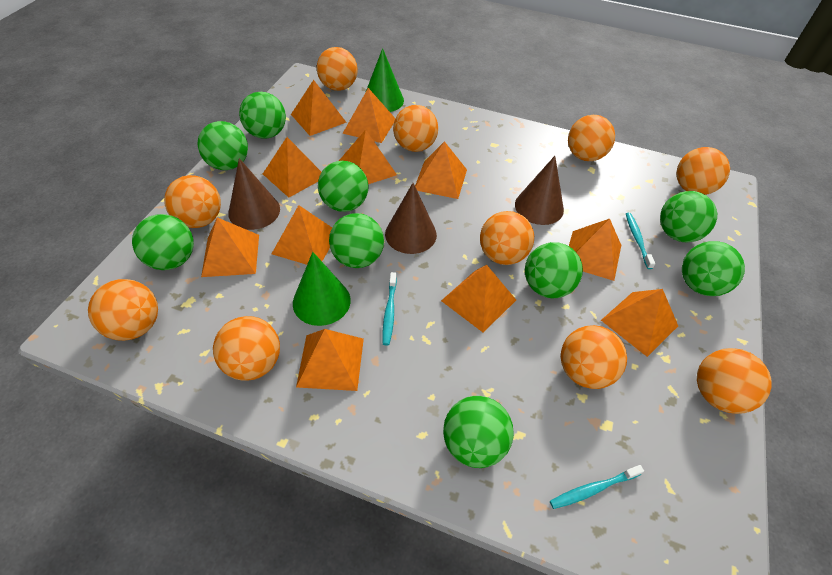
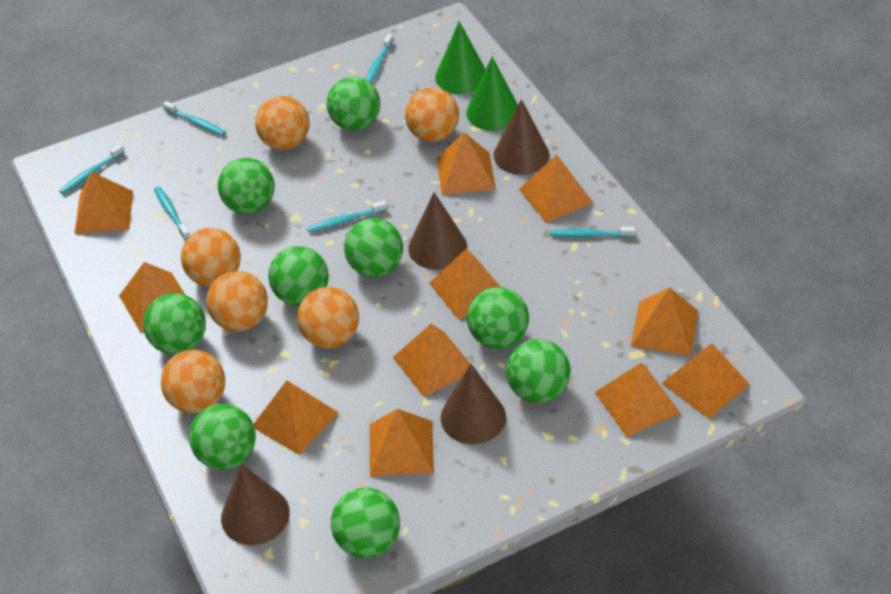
brown cone: 3 -> 4
orange ball: 10 -> 6
turquoise toothbrush: 3 -> 6

